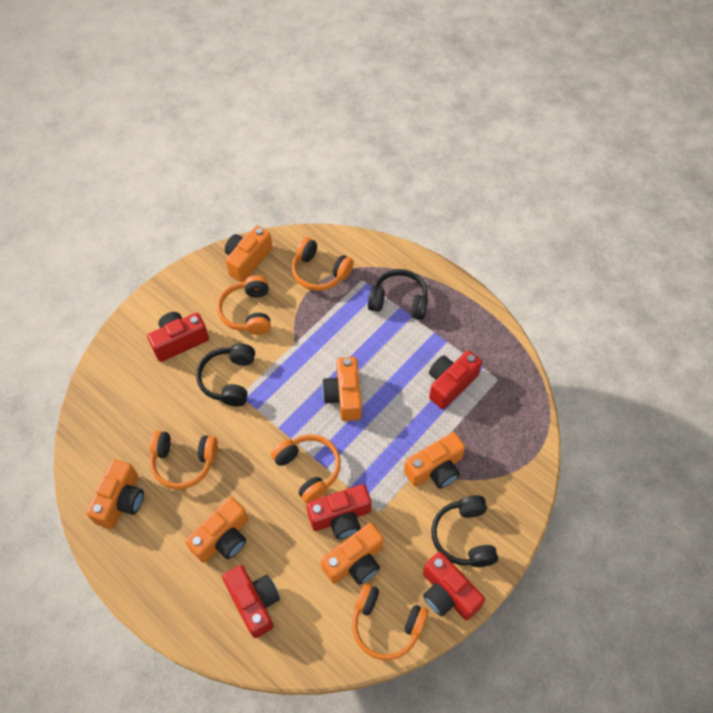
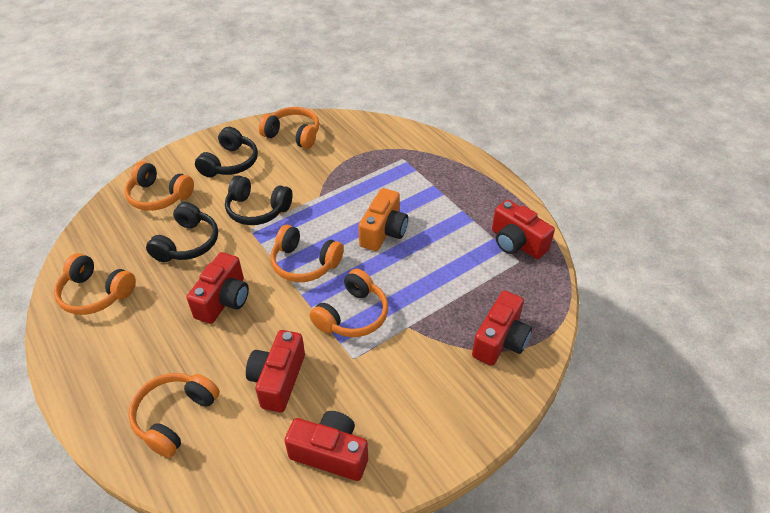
orange camera: 6 -> 1
orange headphones: 5 -> 6

